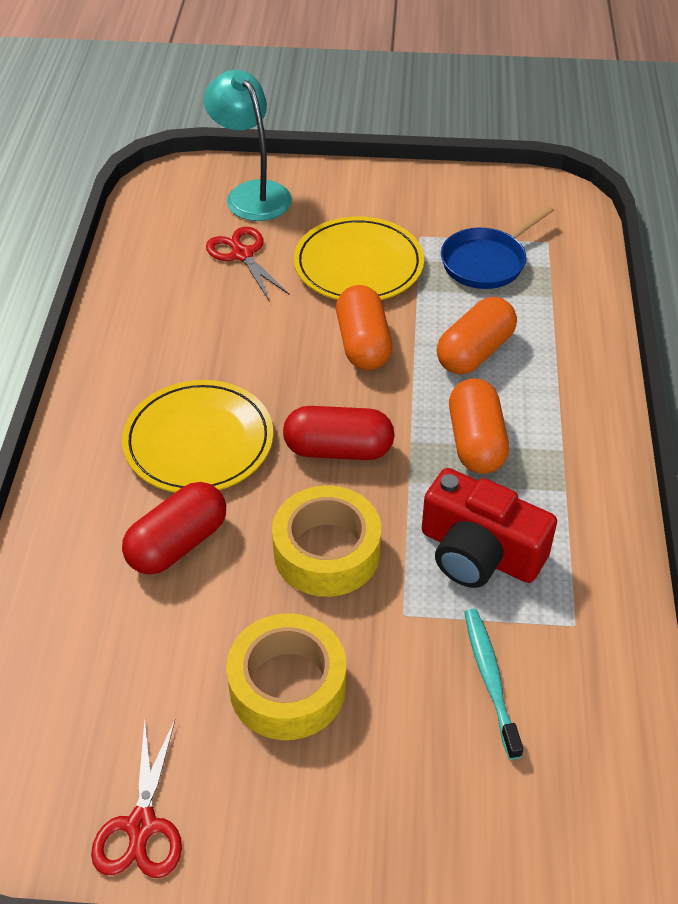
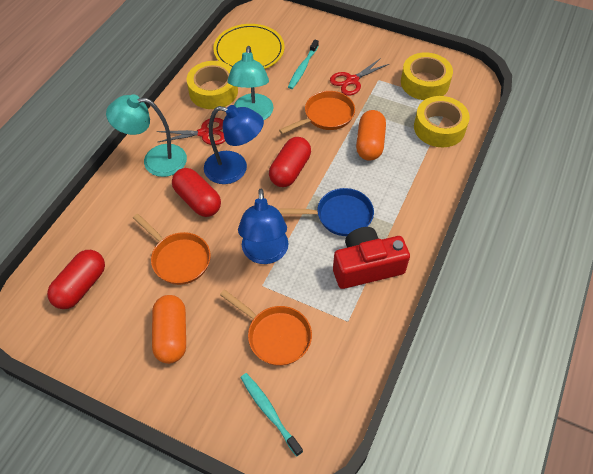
blue lamp: 0 -> 2
orange capsule: 3 -> 2
orange pan: 0 -> 3
red capsule: 2 -> 3
turquoise lamp: 1 -> 2
turquoise toothbrush: 1 -> 2
yellow plate: 2 -> 1
yellow tape: 2 -> 3

